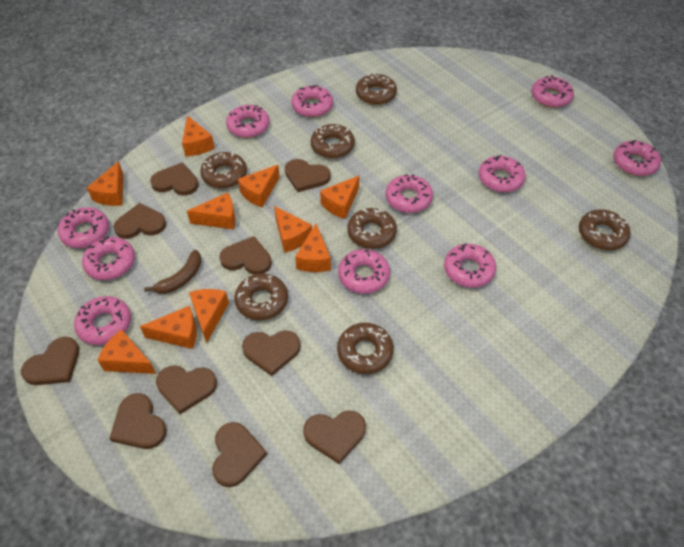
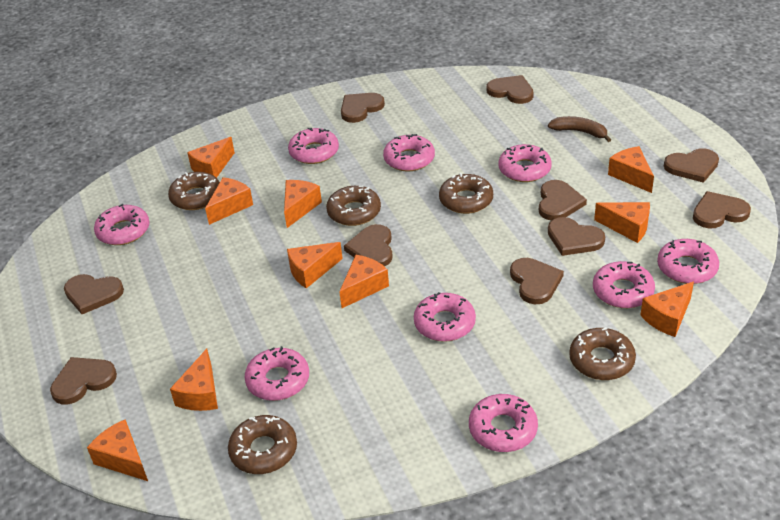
brown donut: 7 -> 5
pink donut: 11 -> 9

